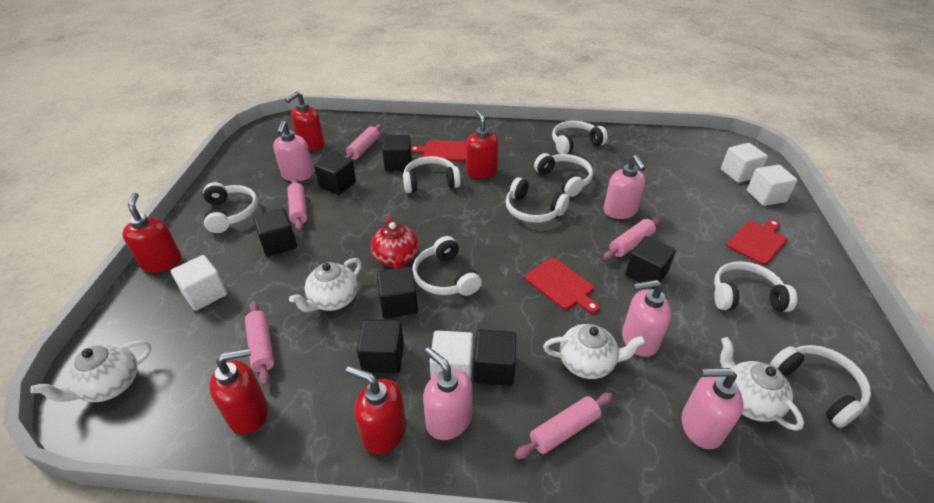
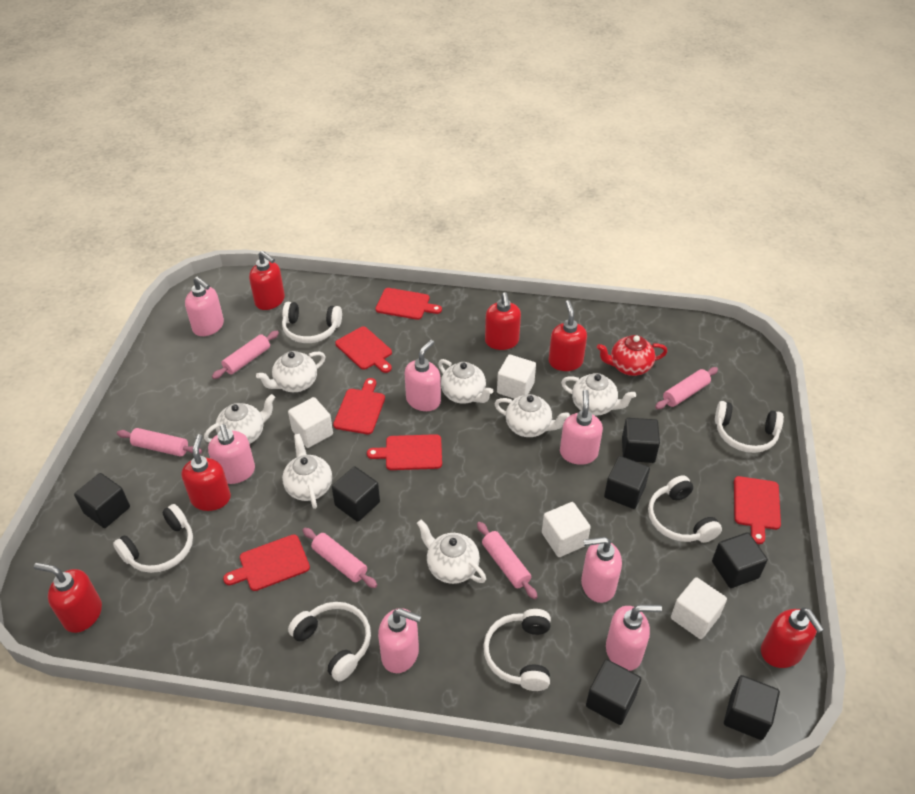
pink soap dispenser: 5 -> 7
red cutting board: 3 -> 6
red soap dispenser: 5 -> 6
white headphones: 8 -> 6
white teapot: 4 -> 7

